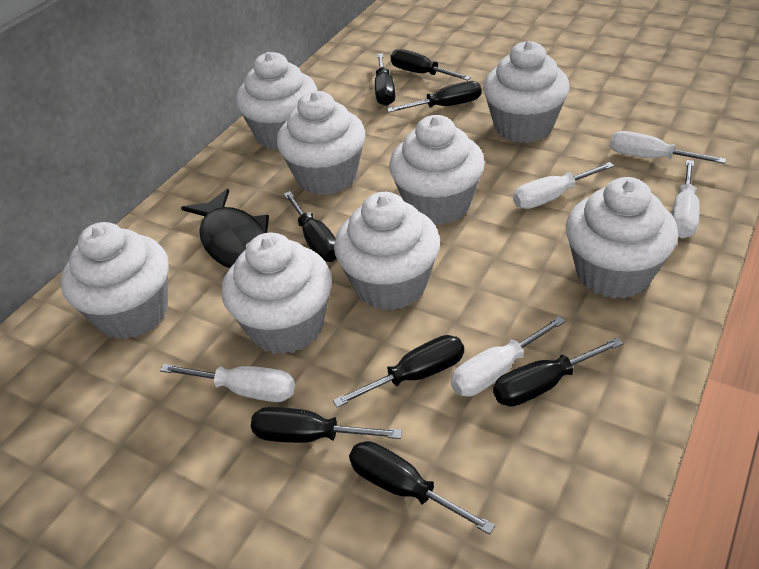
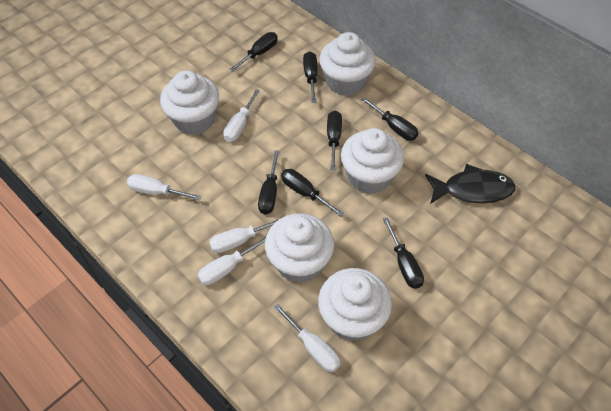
black screwdriver: 8 -> 7
white cupcake: 8 -> 5

